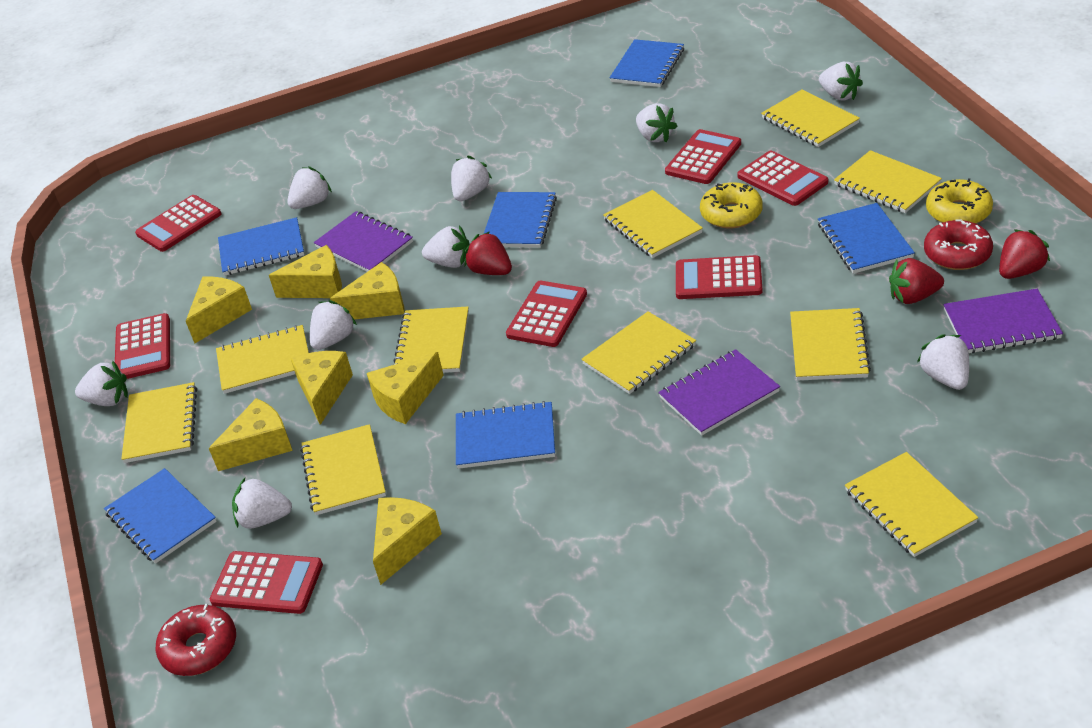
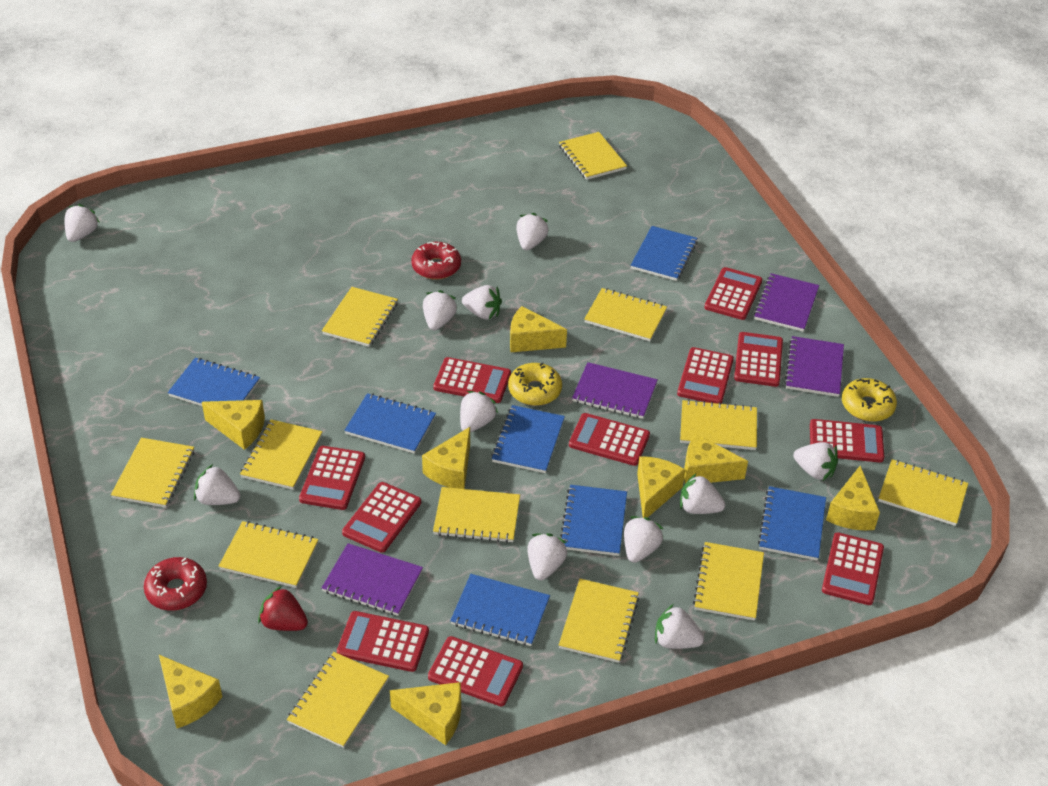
blue notebook: 6 -> 7
purple notebook: 3 -> 4
red calculator: 7 -> 11
red strawberry: 3 -> 1
white strawberry: 9 -> 11
yellow cheese: 7 -> 8
yellow notebook: 10 -> 12

